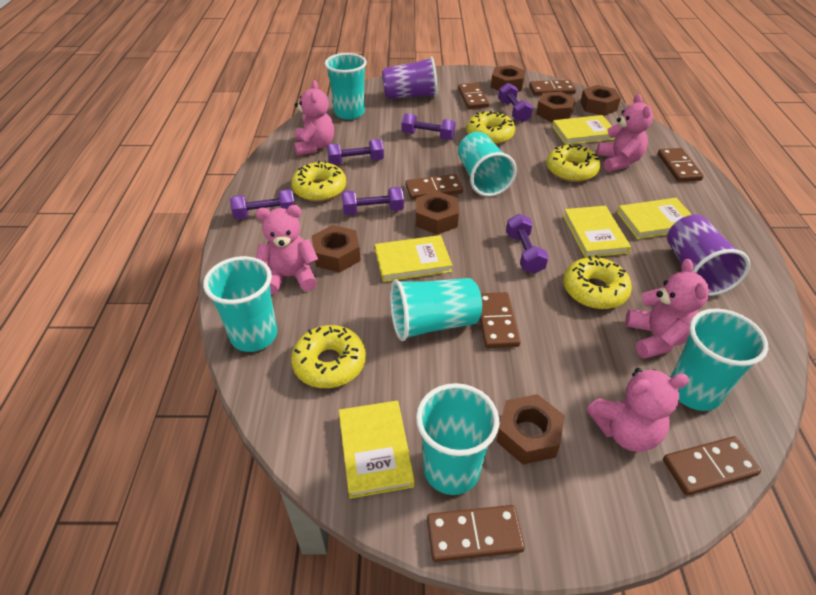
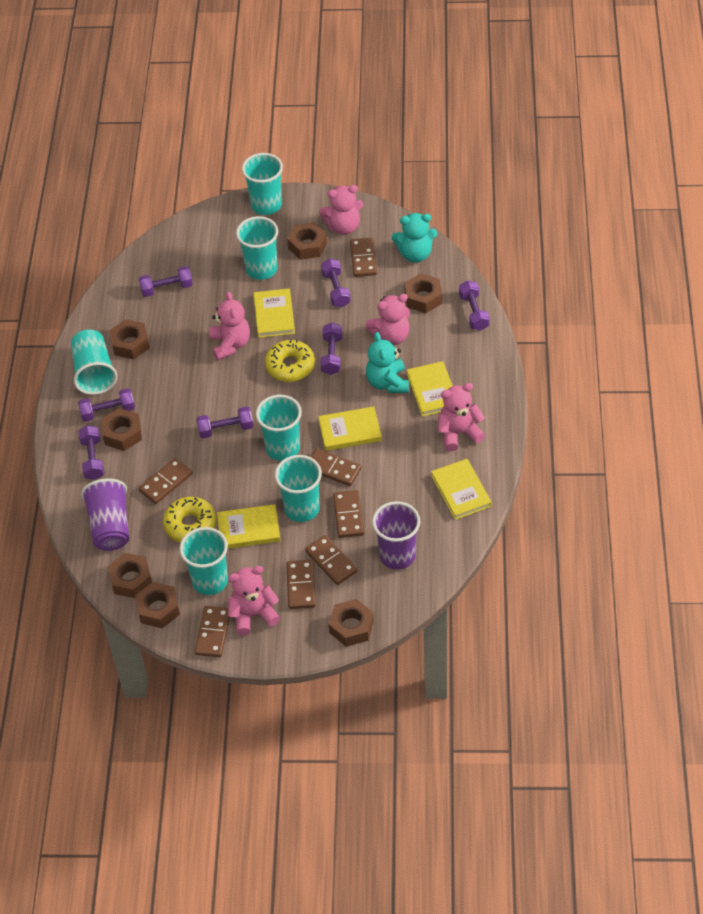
brown nut: 6 -> 7
purple dumbbell: 6 -> 7
turquoise teddy bear: 0 -> 2
yellow donut: 5 -> 2

